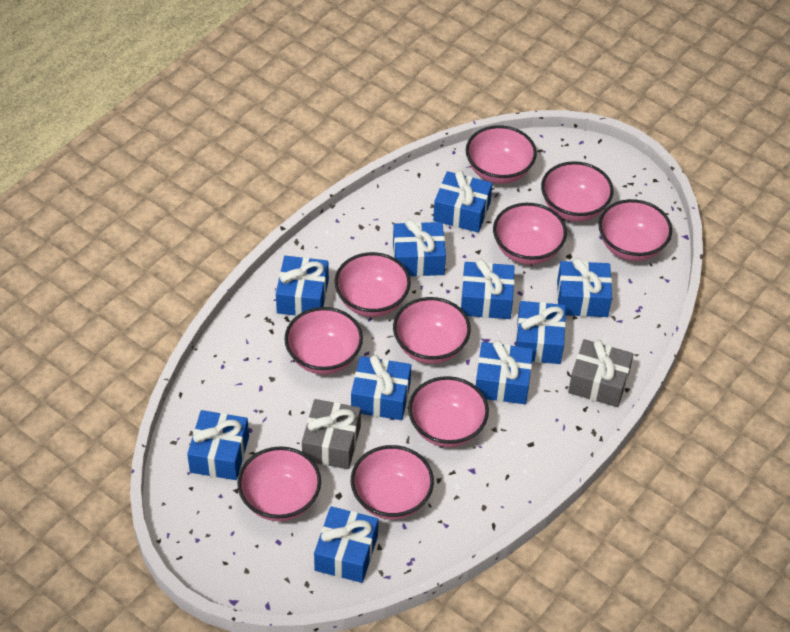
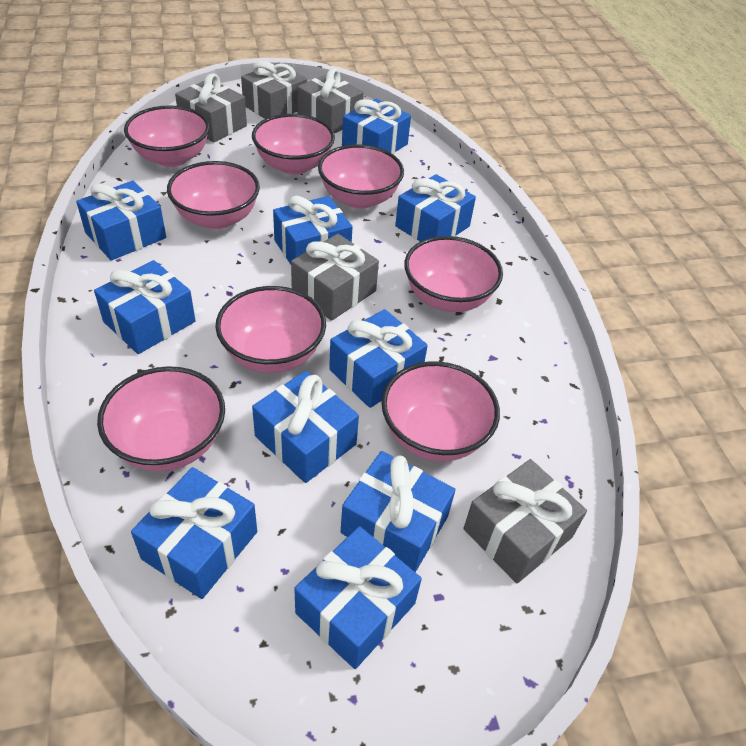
grey gift: 2 -> 5
pink bowl: 10 -> 8

